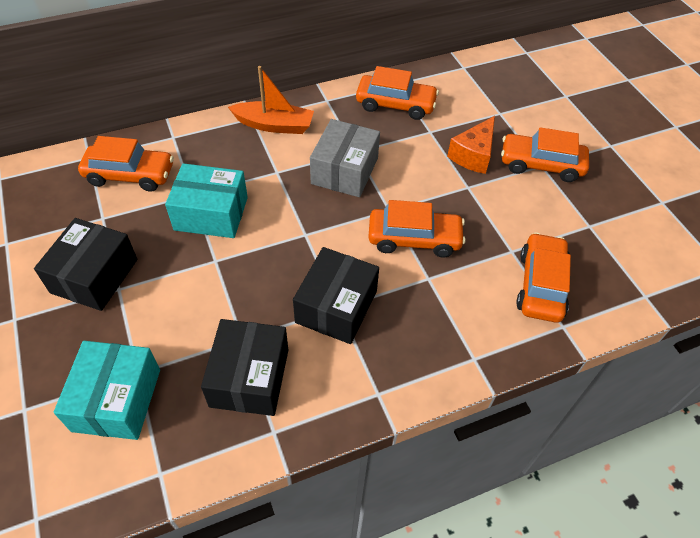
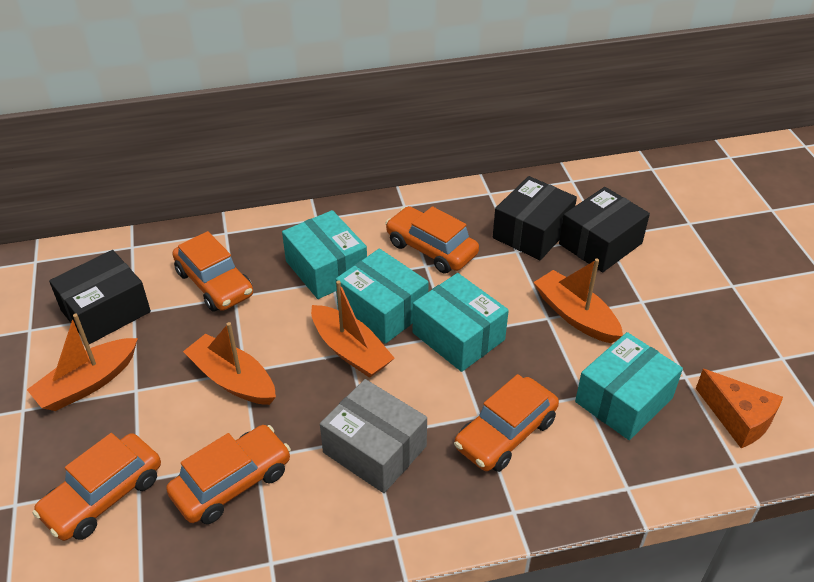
orange boat: 1 -> 4
turquoise box: 2 -> 4

